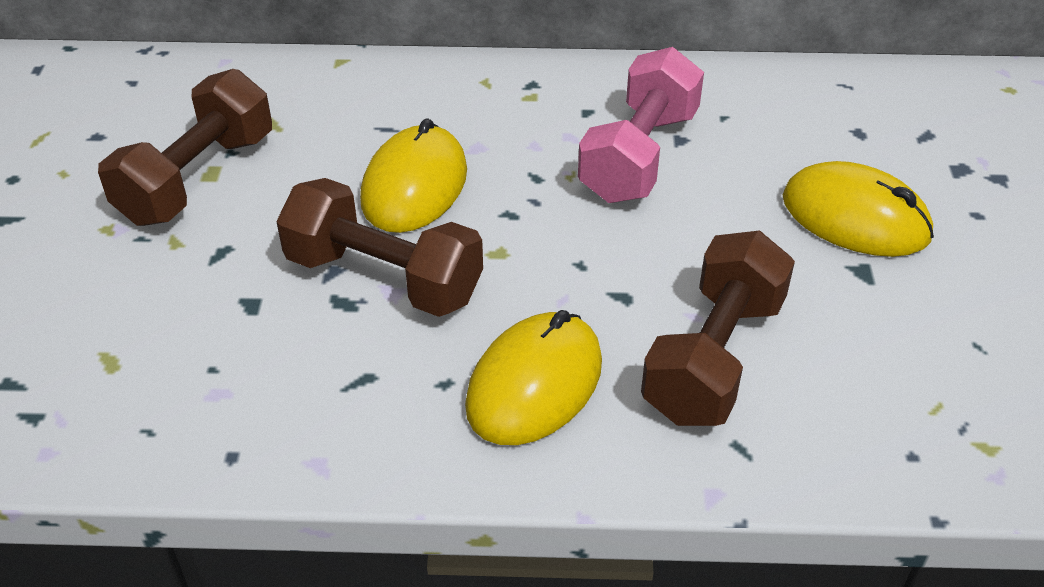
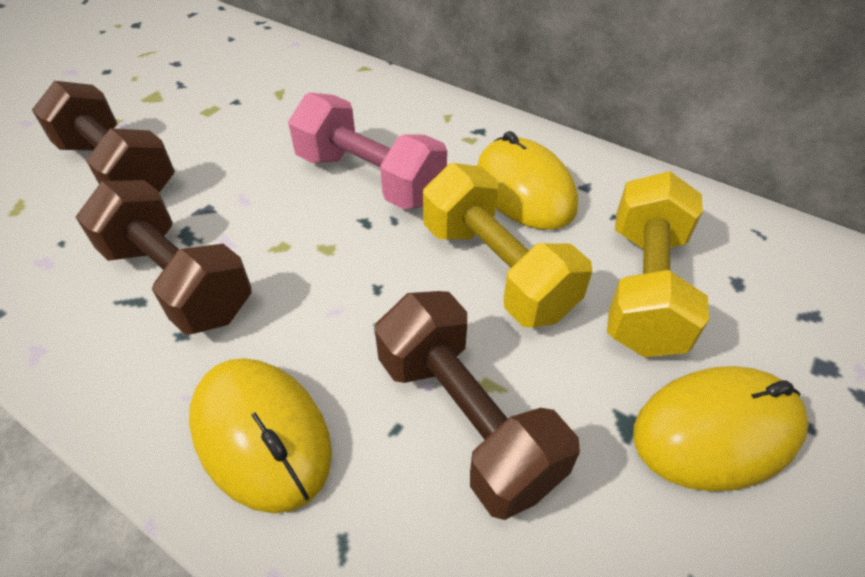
yellow dumbbell: 0 -> 2

